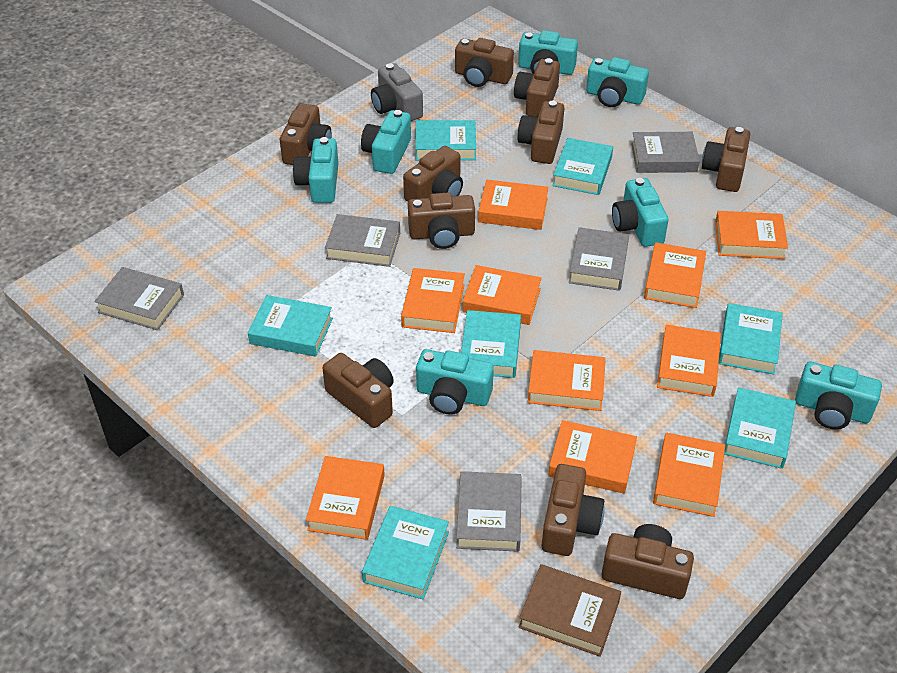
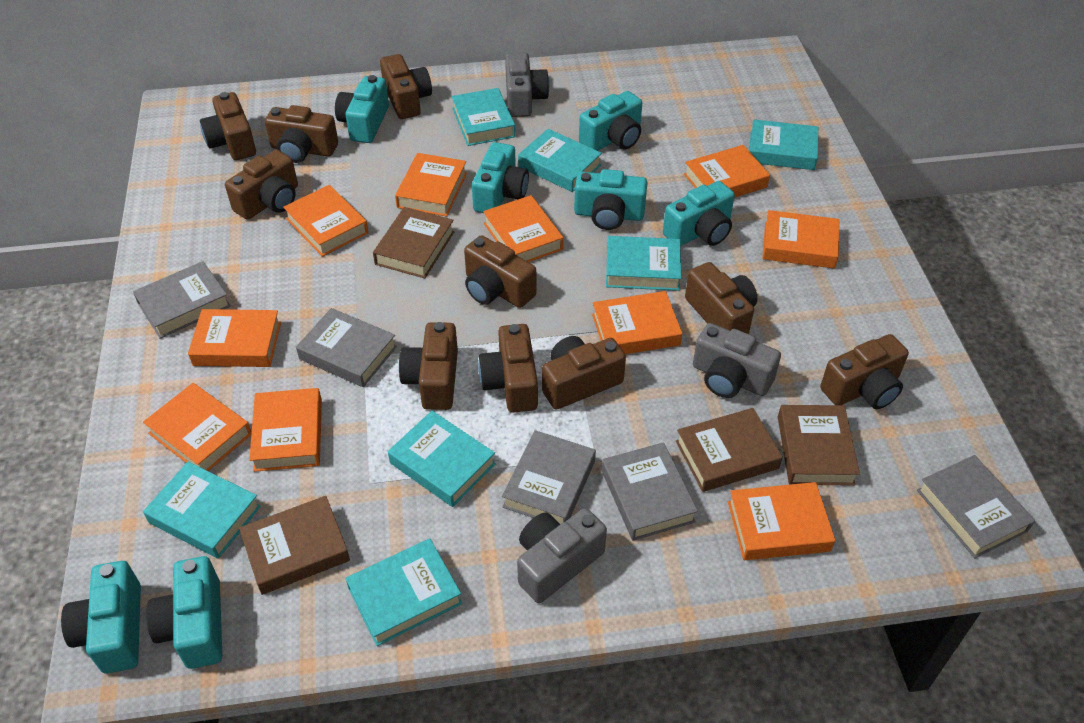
brown book: 1 -> 4
grey camera: 1 -> 3

